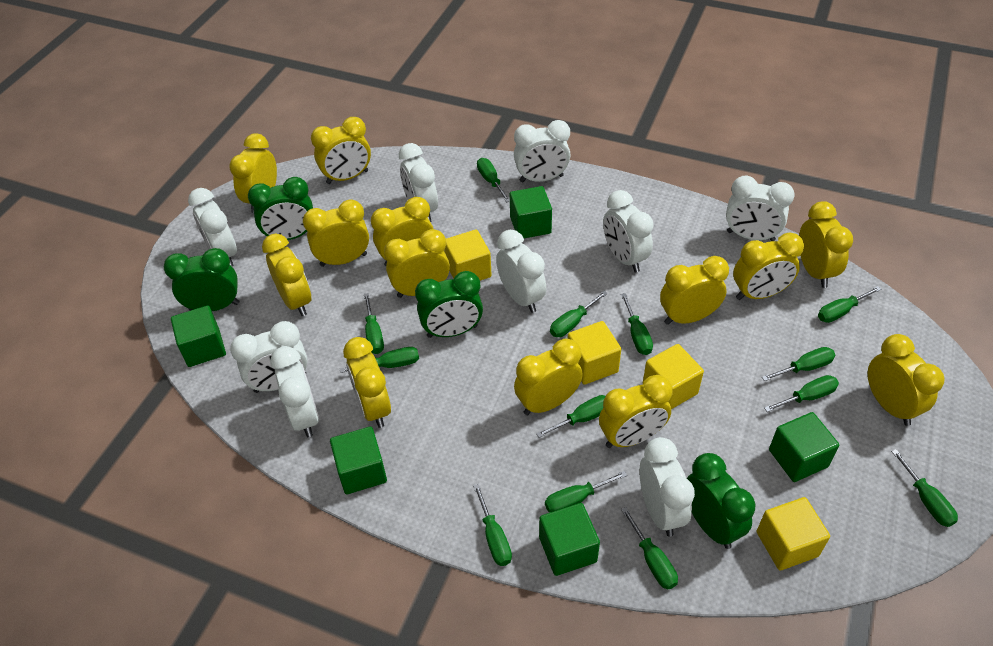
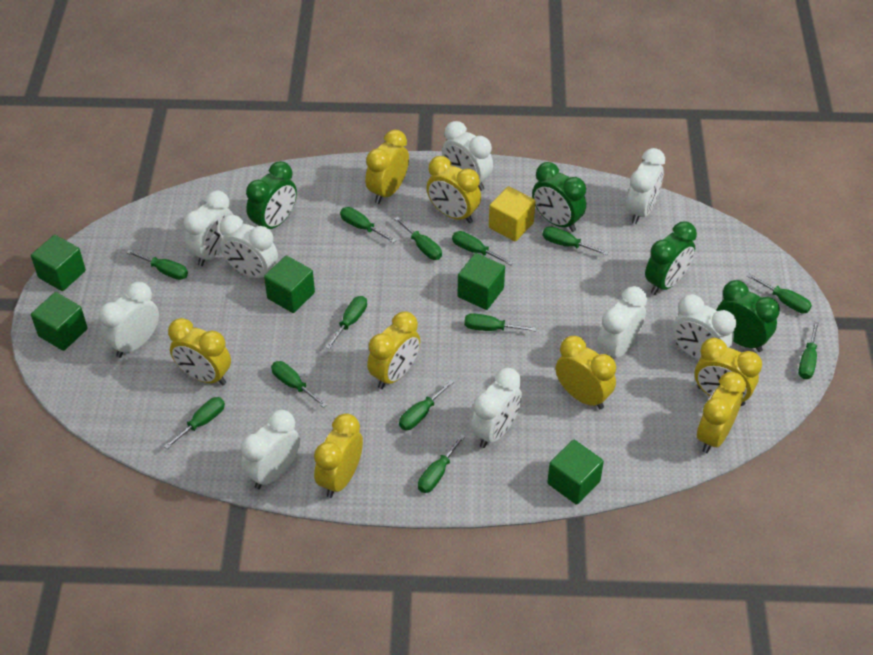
yellow clock: 13 -> 8
yellow cube: 4 -> 1

